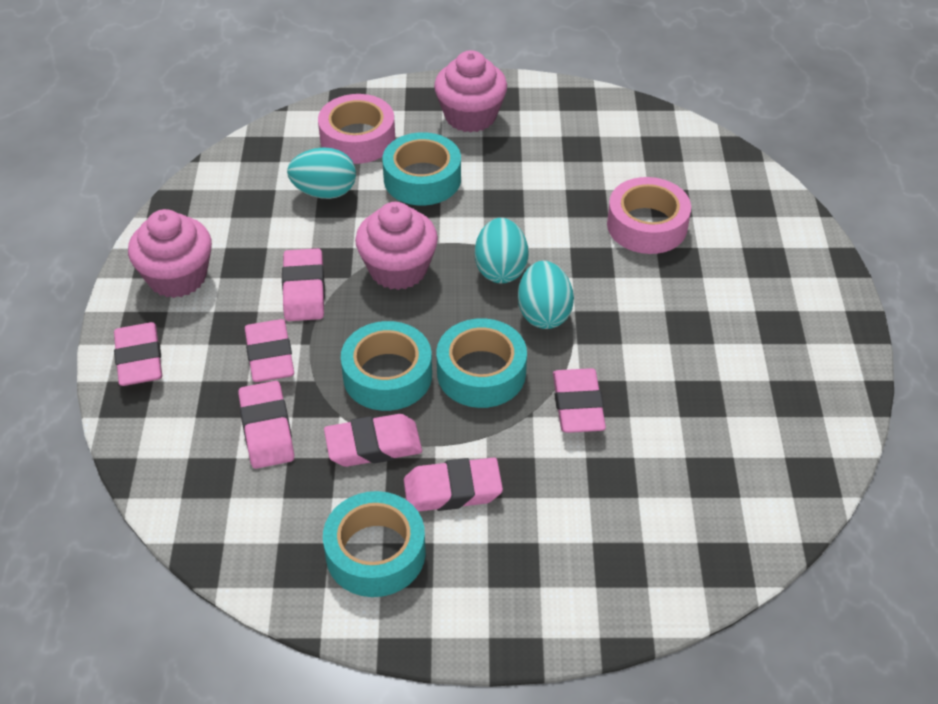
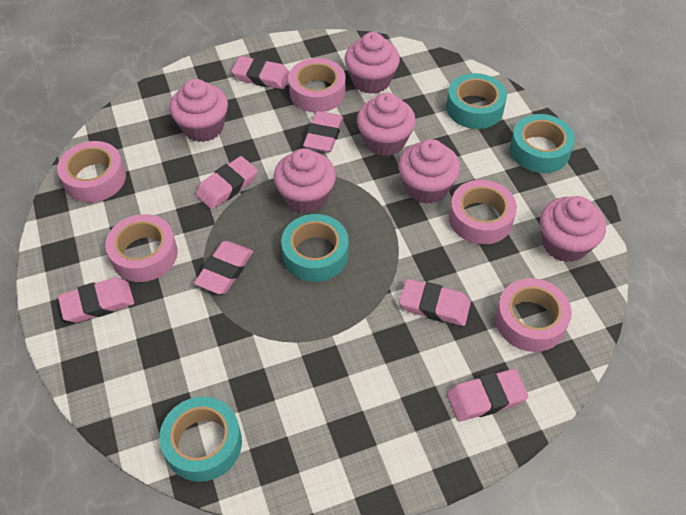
pink cupcake: 3 -> 6
pink tape: 2 -> 5
turquoise egg: 3 -> 0

